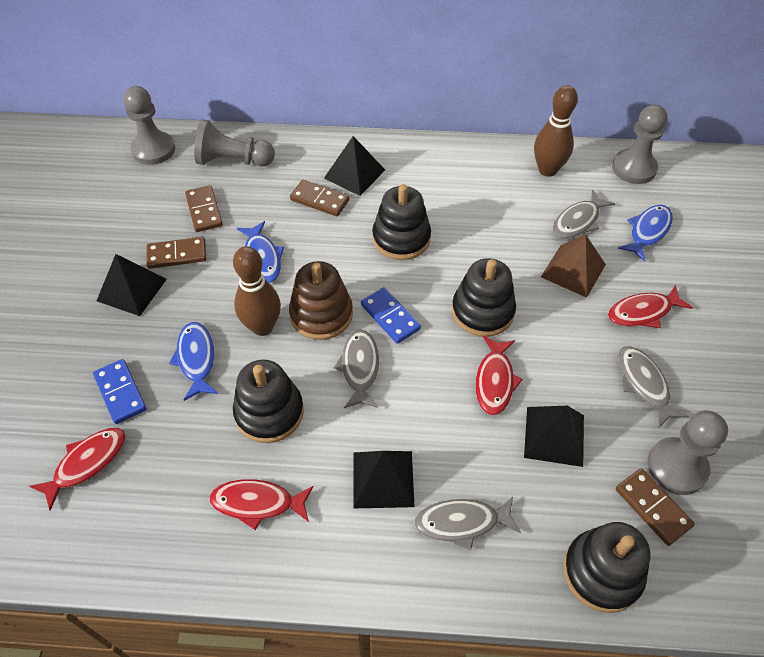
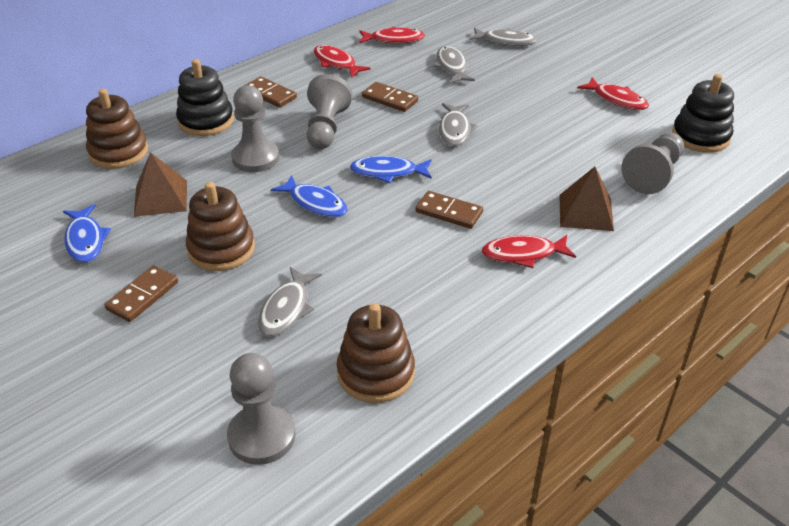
black pyramid: 4 -> 0
black stacking toy: 4 -> 2
blue domino: 2 -> 0
brown bowling pin: 2 -> 0
brown pyramid: 1 -> 2
brown stacking toy: 1 -> 3

